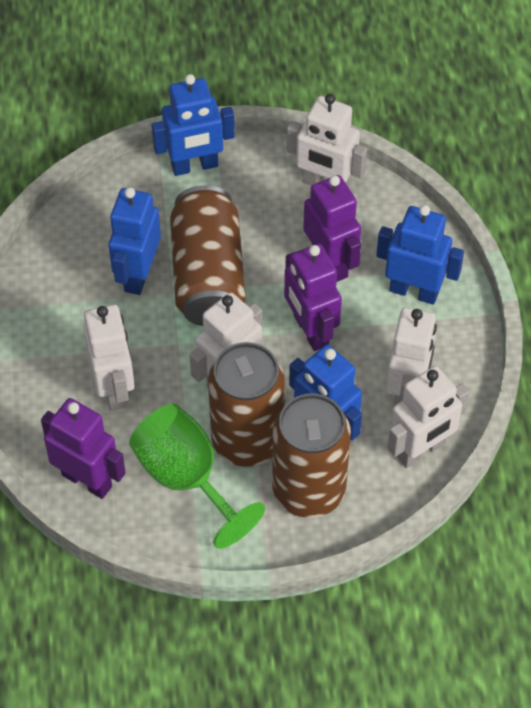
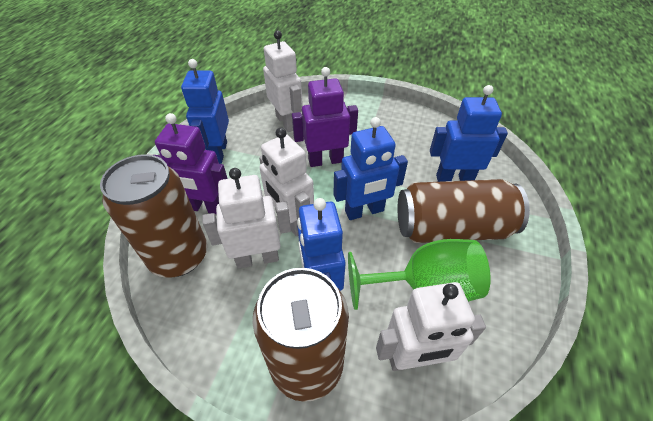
purple robot: 3 -> 2
white robot: 5 -> 4

